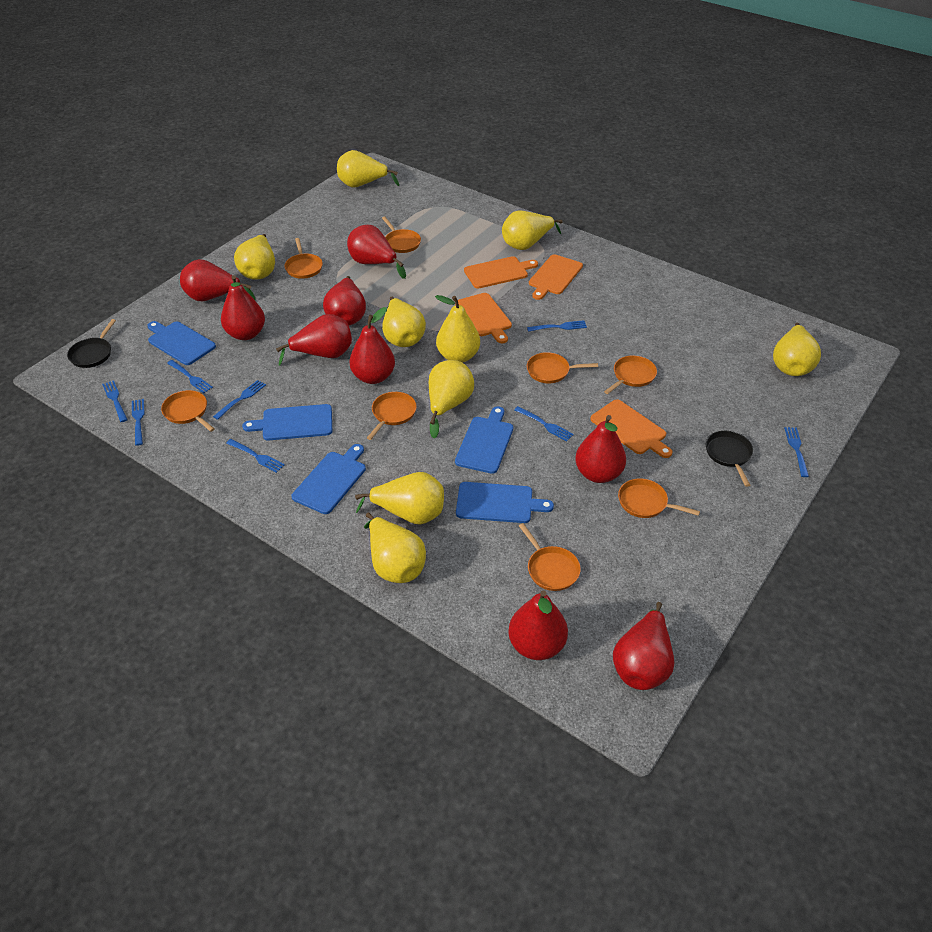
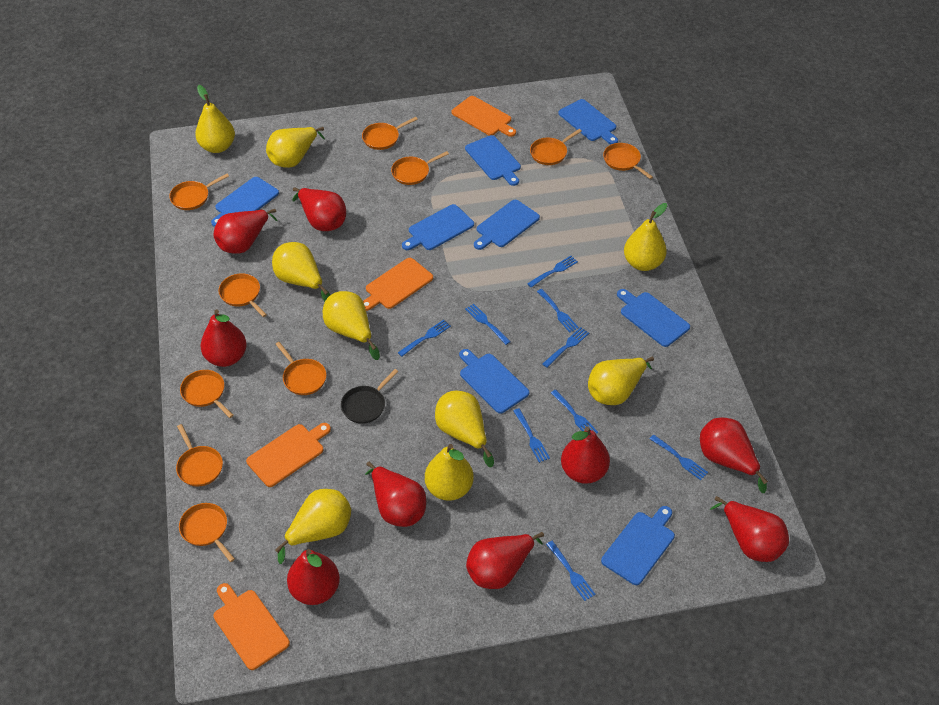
black pan: 2 -> 1
blue cutting board: 5 -> 8
blue fork: 8 -> 9
orange pan: 8 -> 10

